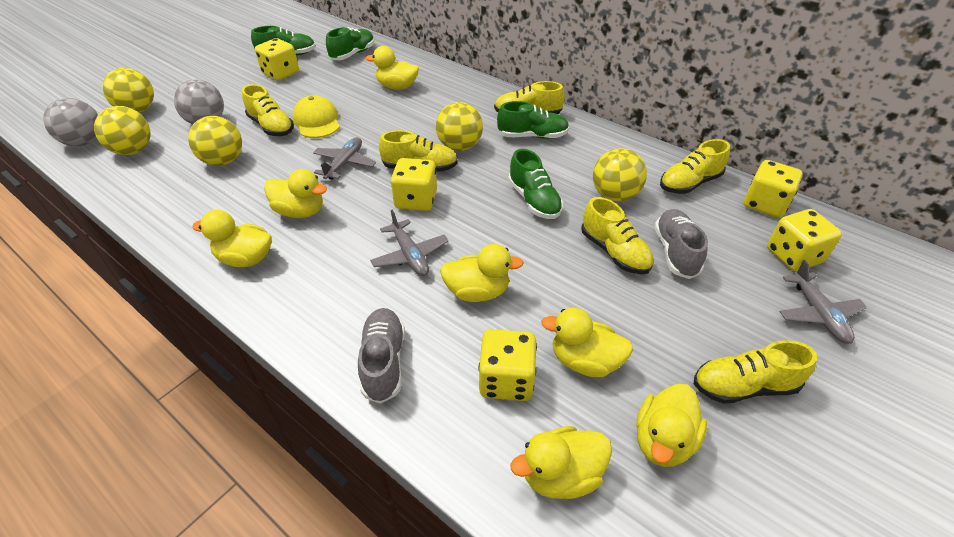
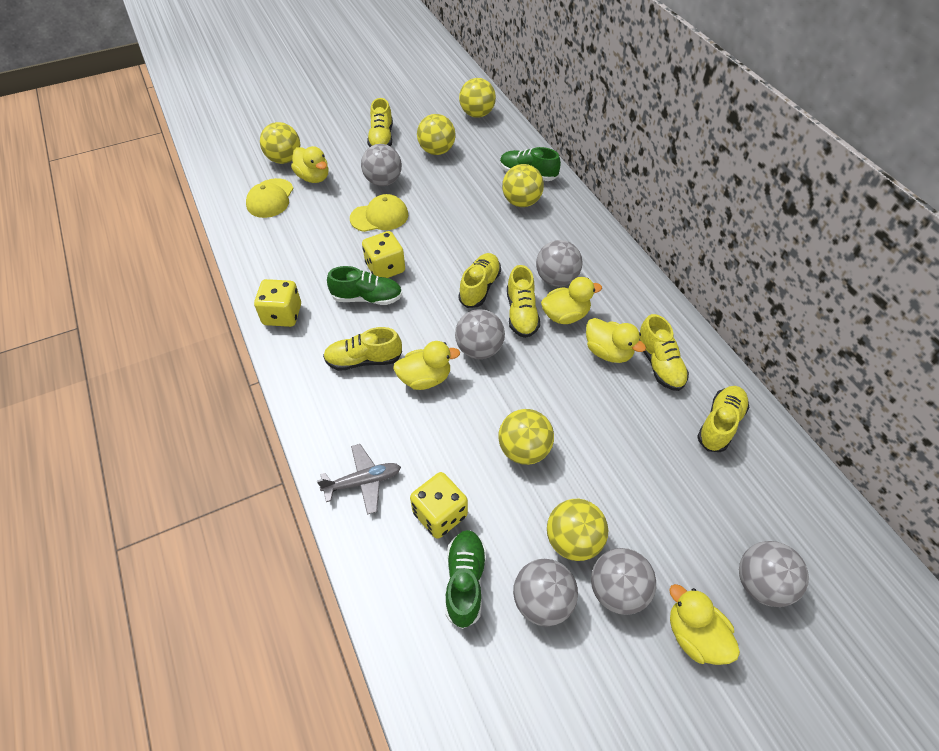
green shoe: 4 -> 3
grey ball: 2 -> 6
grey plane: 3 -> 1
grey shoe: 2 -> 0
yellow ball: 5 -> 6
yellow cap: 1 -> 2
yellow dice: 5 -> 3
yellow duck: 7 -> 5

